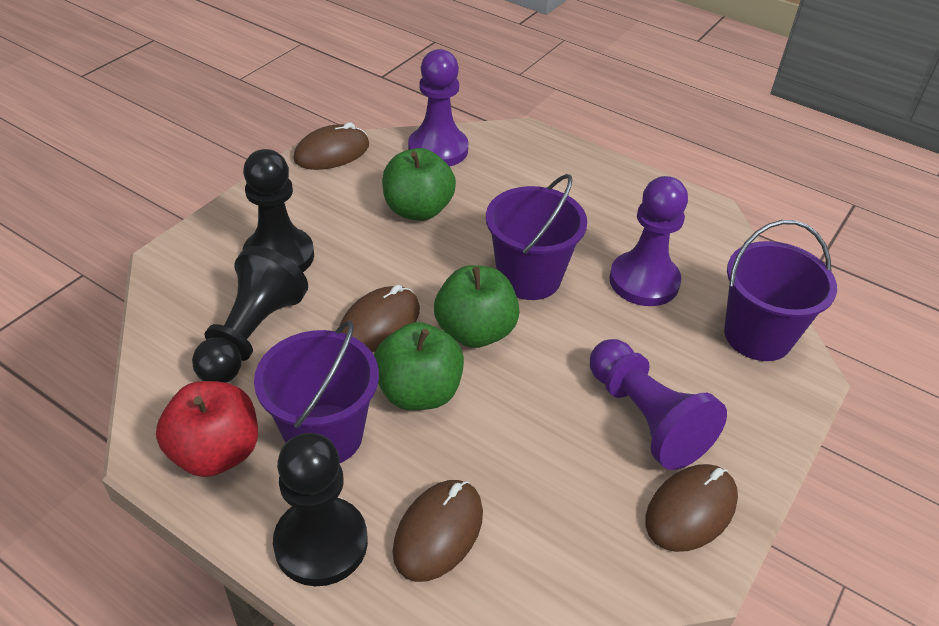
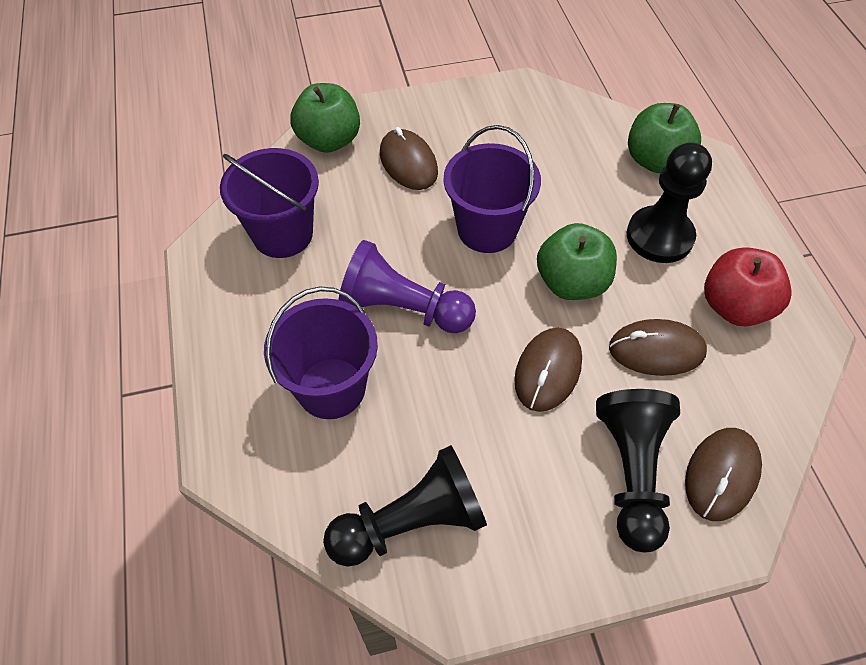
purple pawn: 3 -> 1

